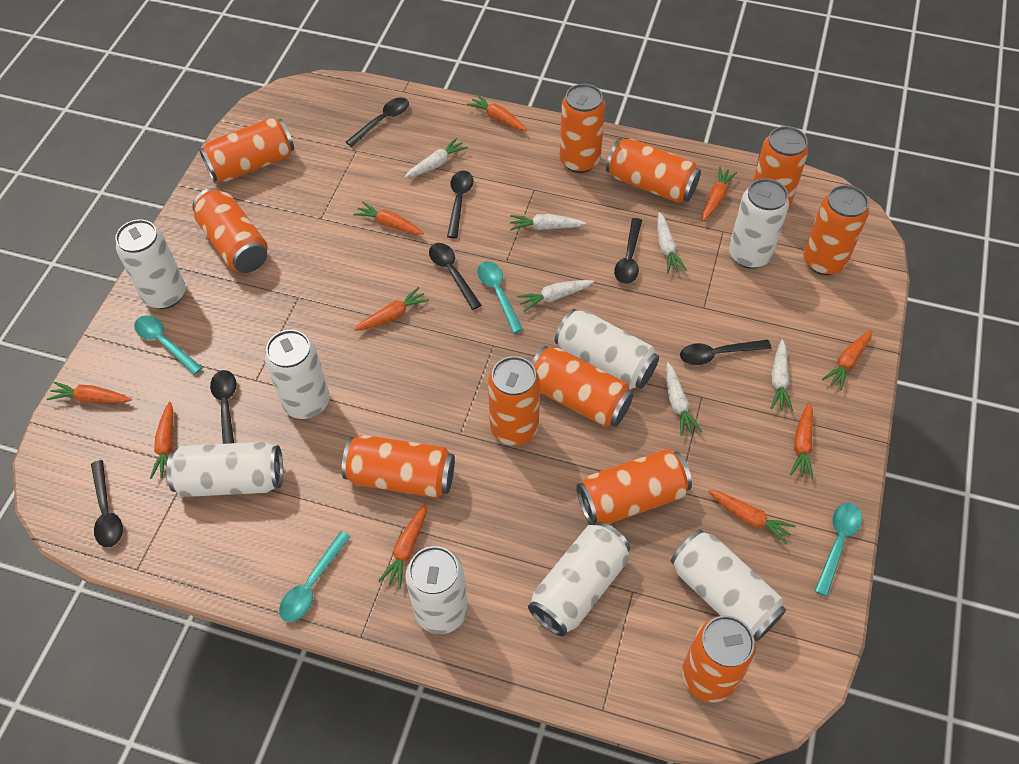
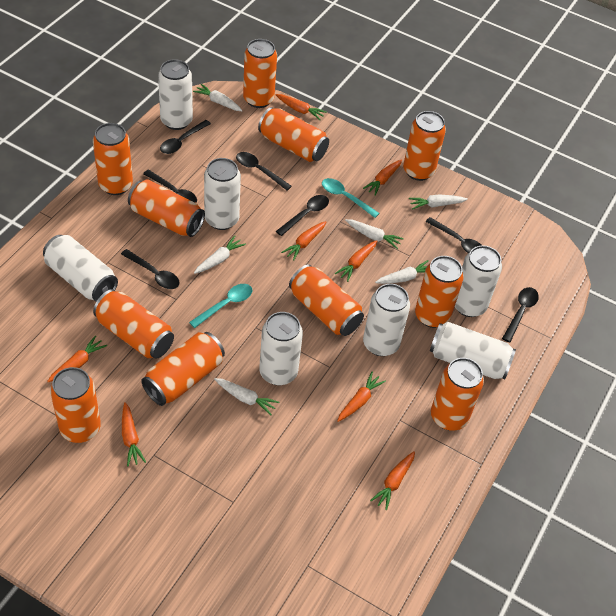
orange carrot: 10 -> 8
turquoise spoon: 4 -> 2
white can: 8 -> 7

